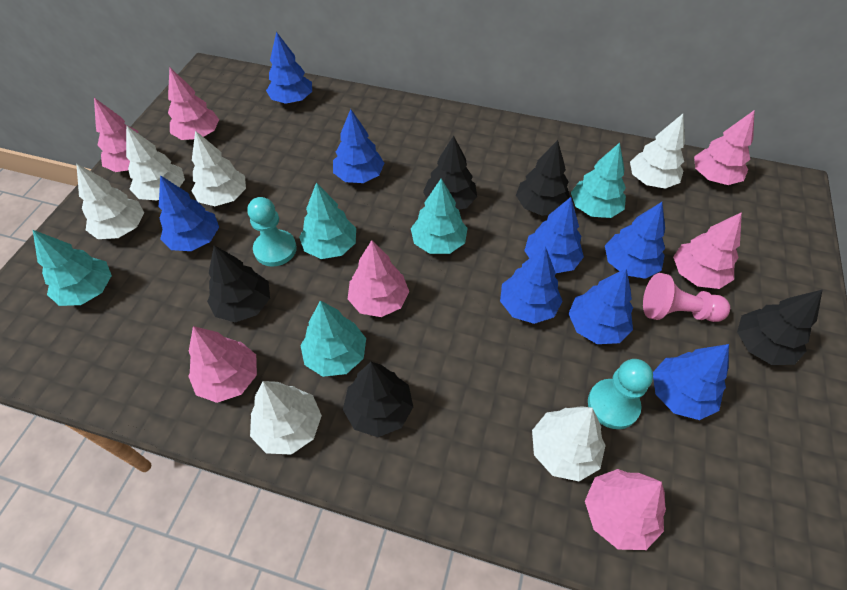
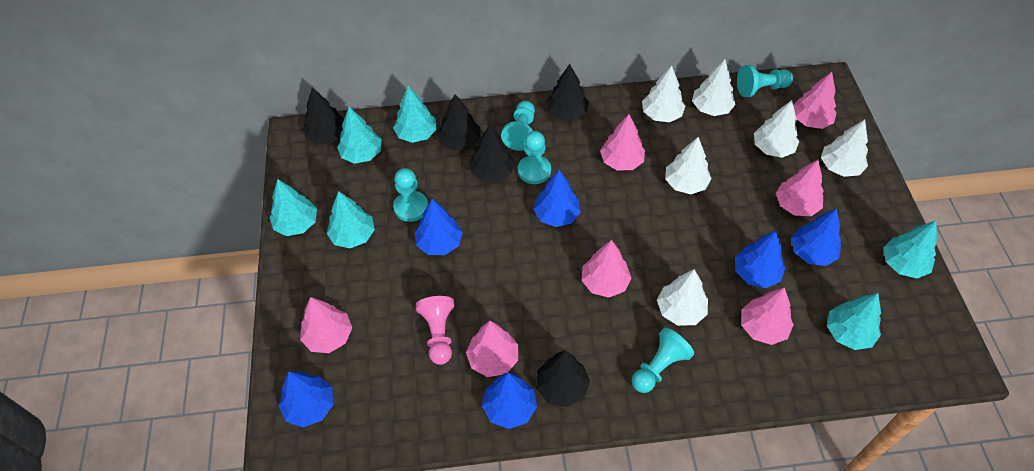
blue tree: 8 -> 6
turquoise pawn: 2 -> 5
turquoise tree: 5 -> 6

